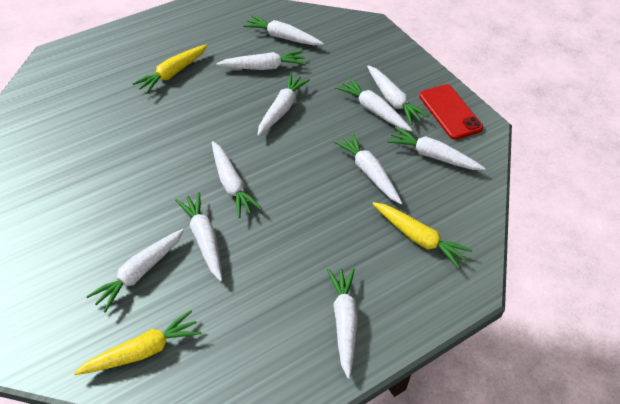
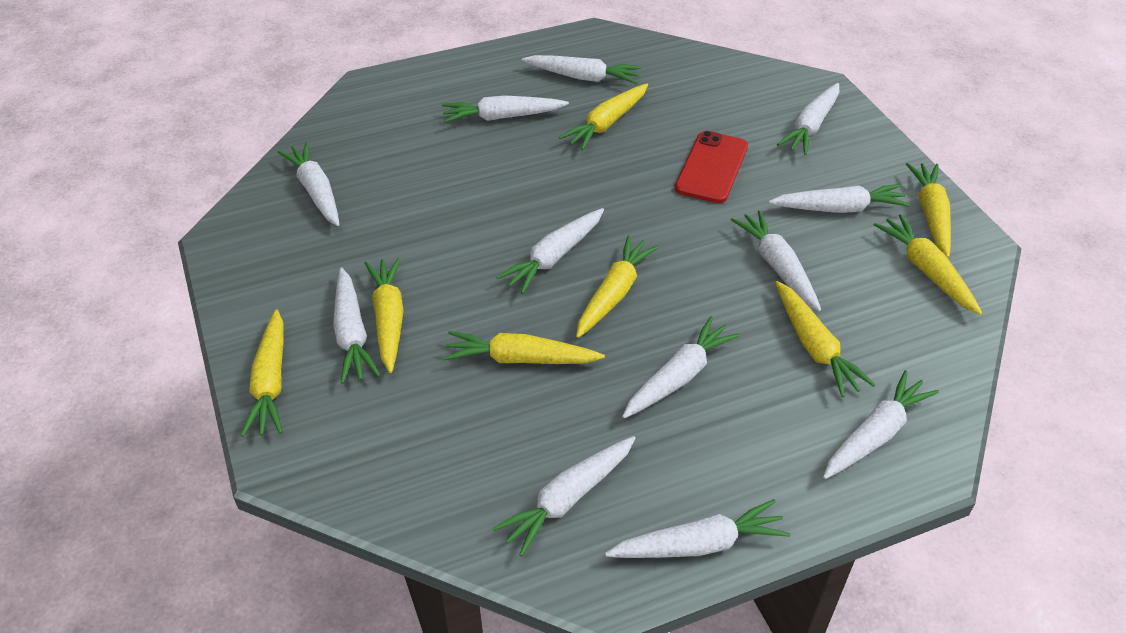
white carrot: 11 -> 12
yellow carrot: 3 -> 8

